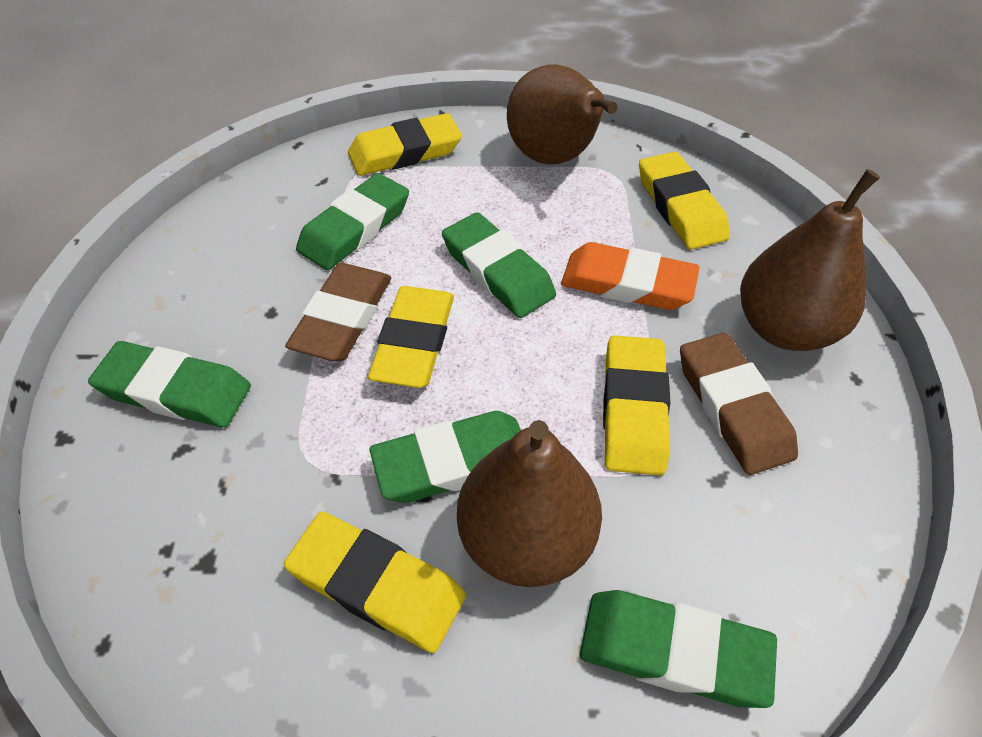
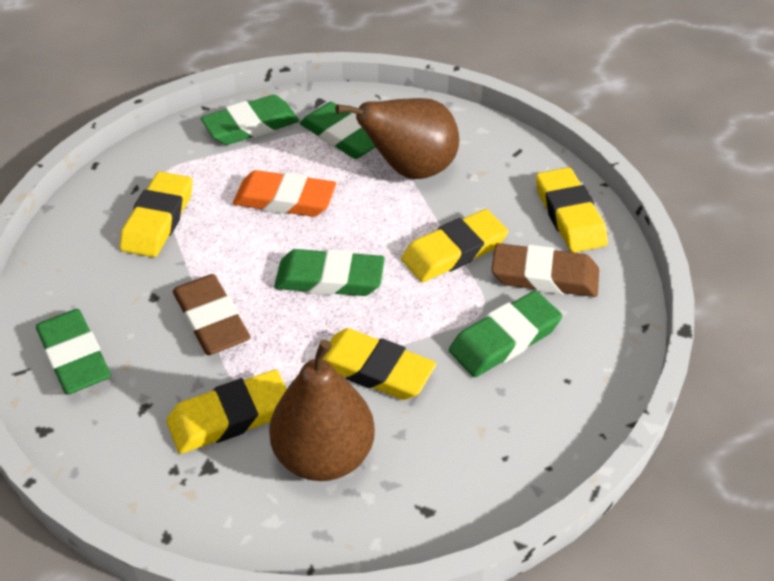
brown pear: 3 -> 2

